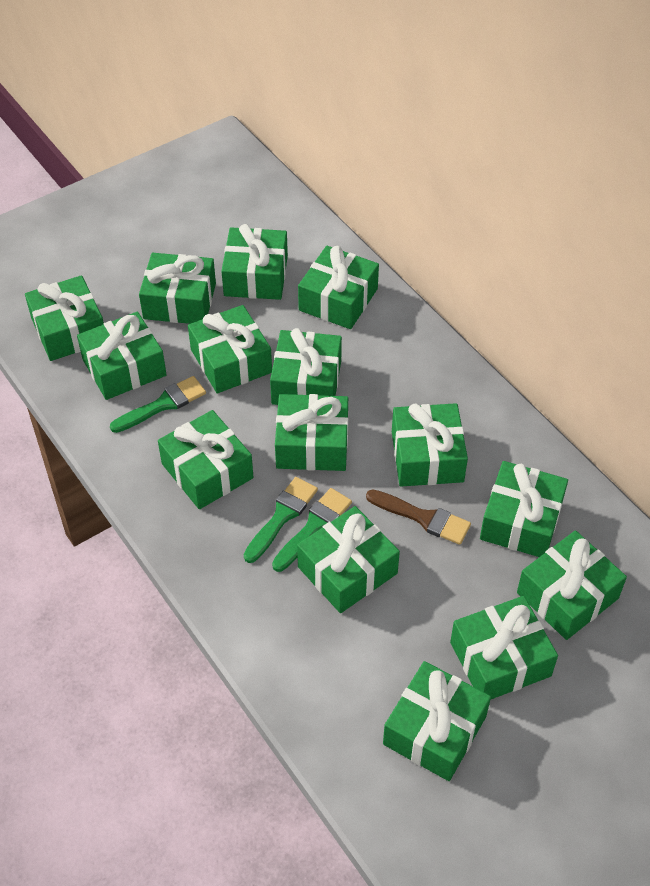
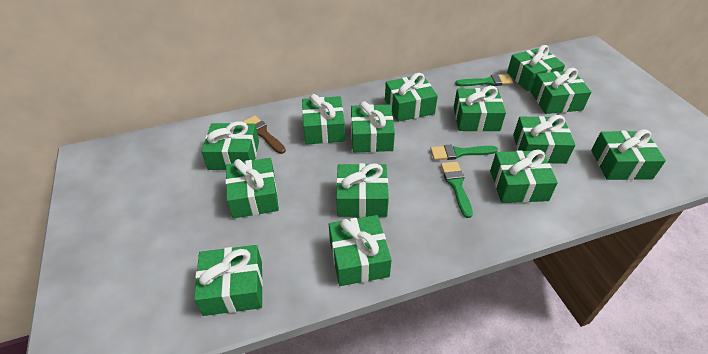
green gift: 15 -> 14

